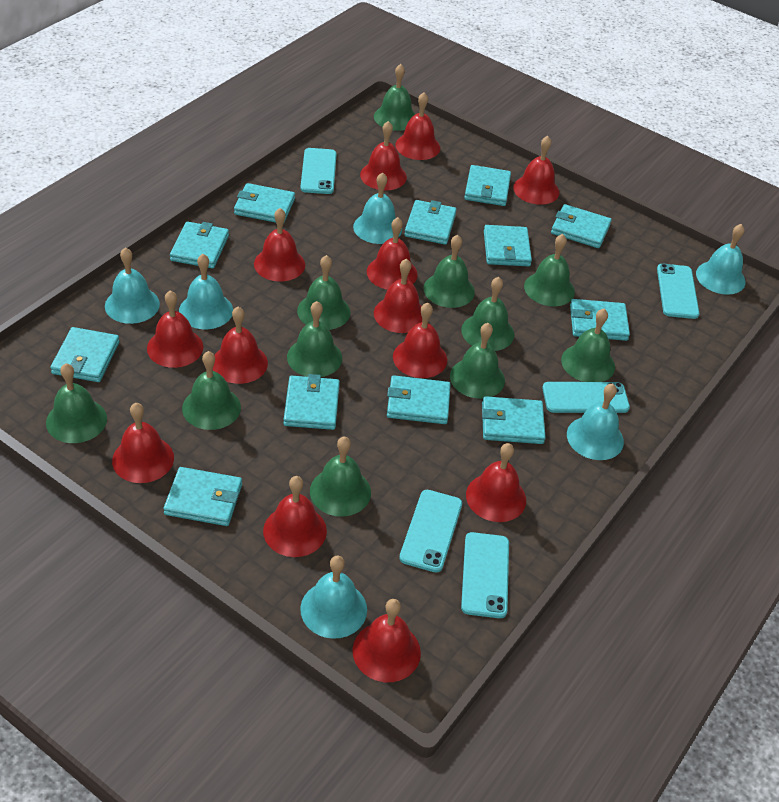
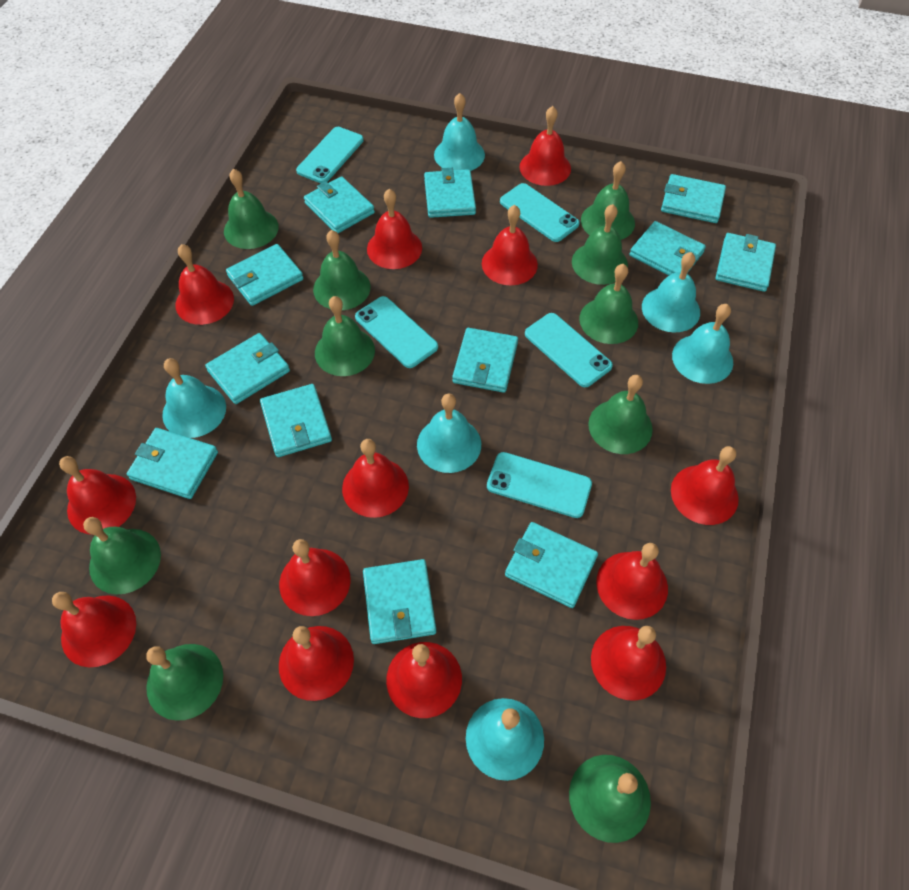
green bell: 11 -> 10

